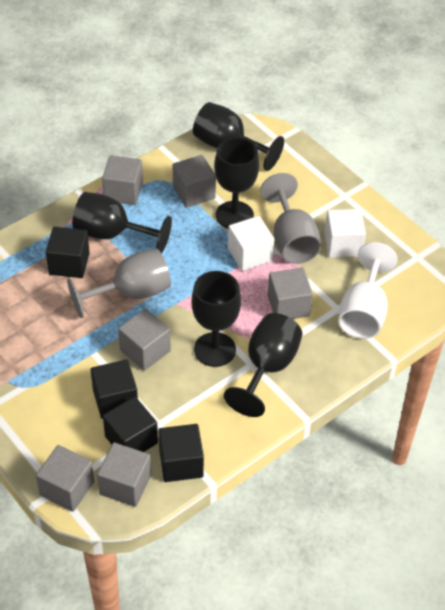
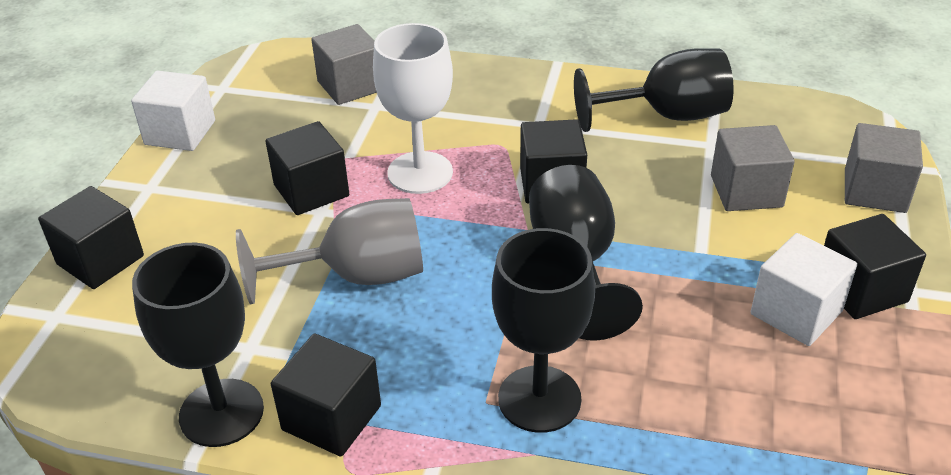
black cube: 4 -> 5
black goblet: 5 -> 4
grey cube: 6 -> 3
grey goblet: 2 -> 1

